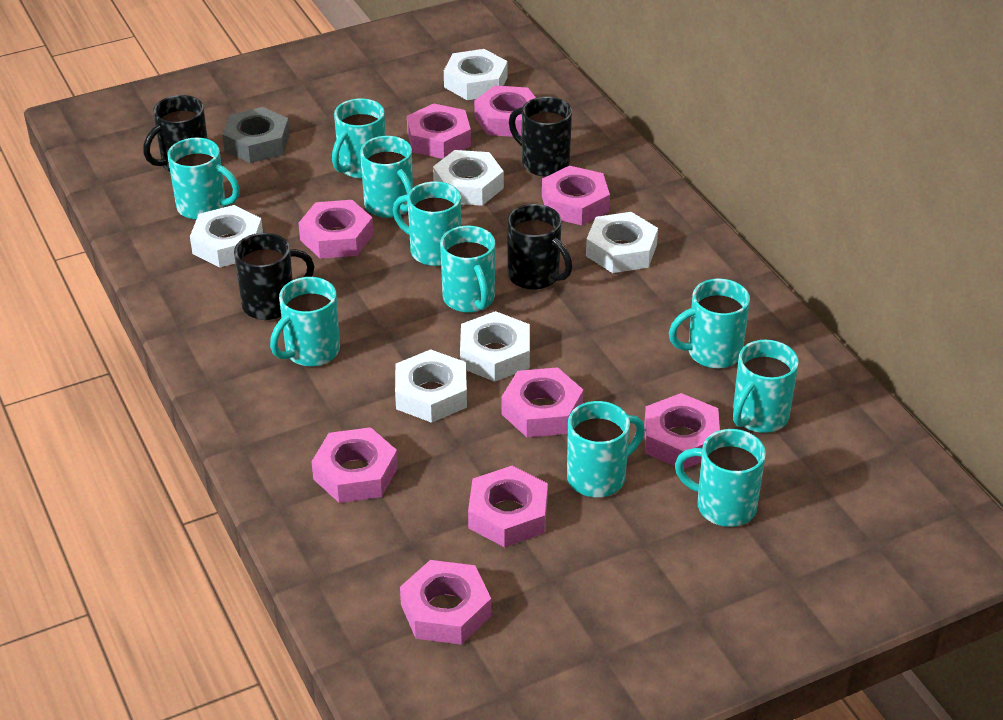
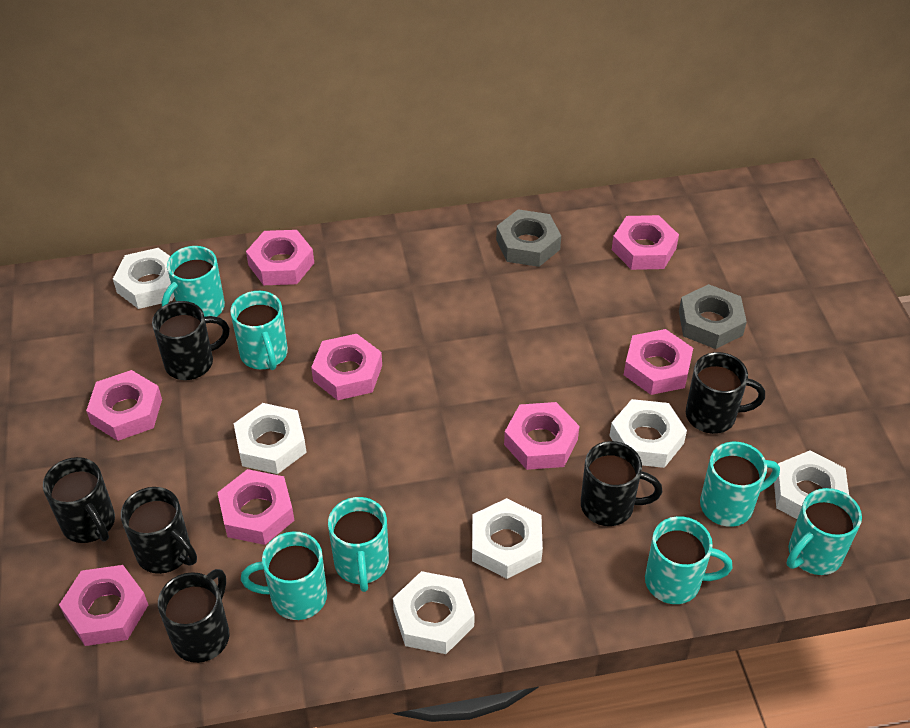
black mug: 4 -> 6
grey nut: 1 -> 2
pink nut: 9 -> 8
turquoise mug: 10 -> 7

